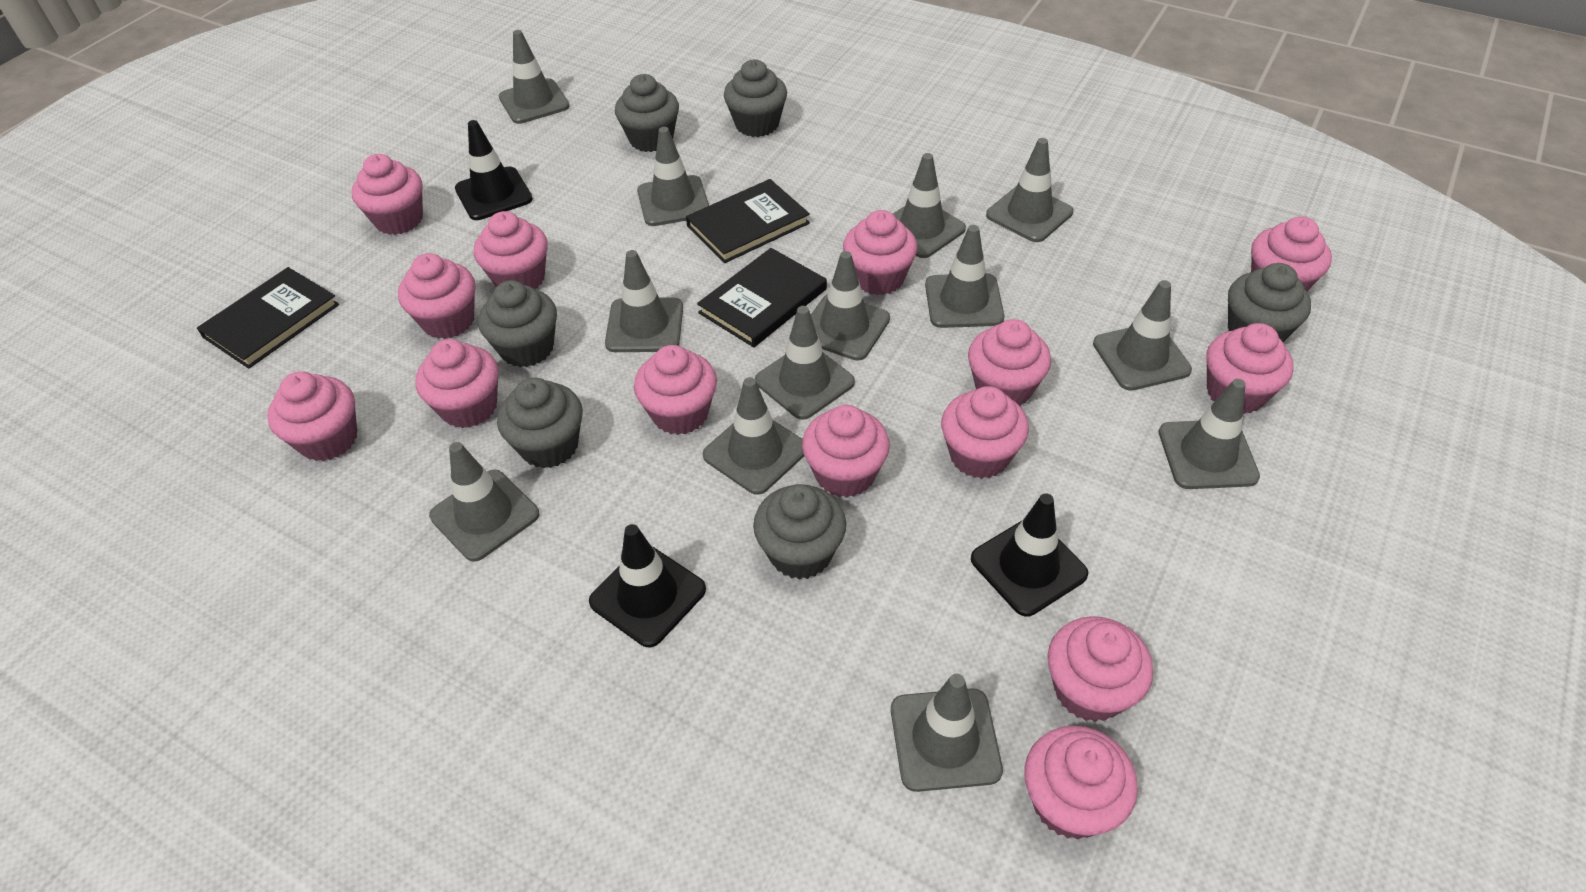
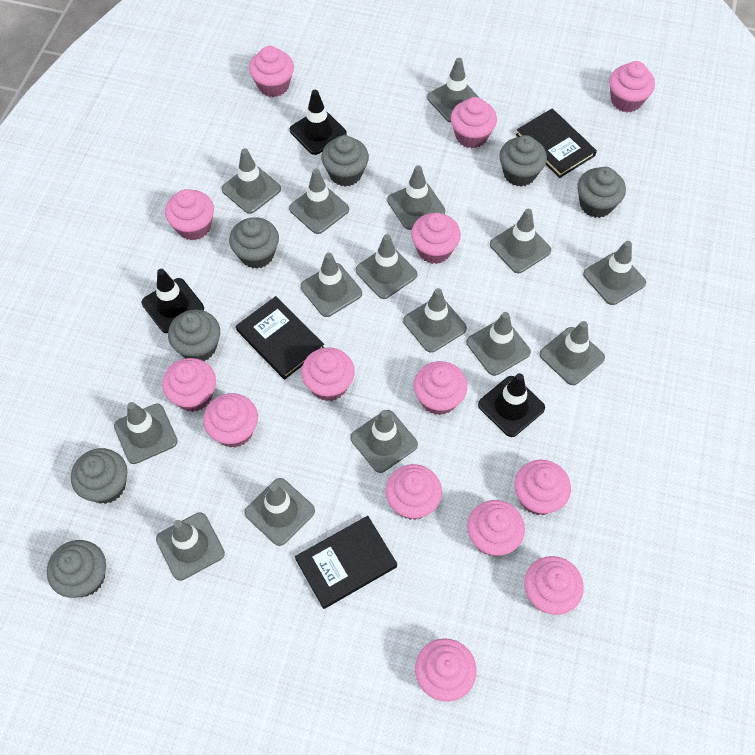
grey cupcake: 6 -> 7
grey traffic cone: 13 -> 15

